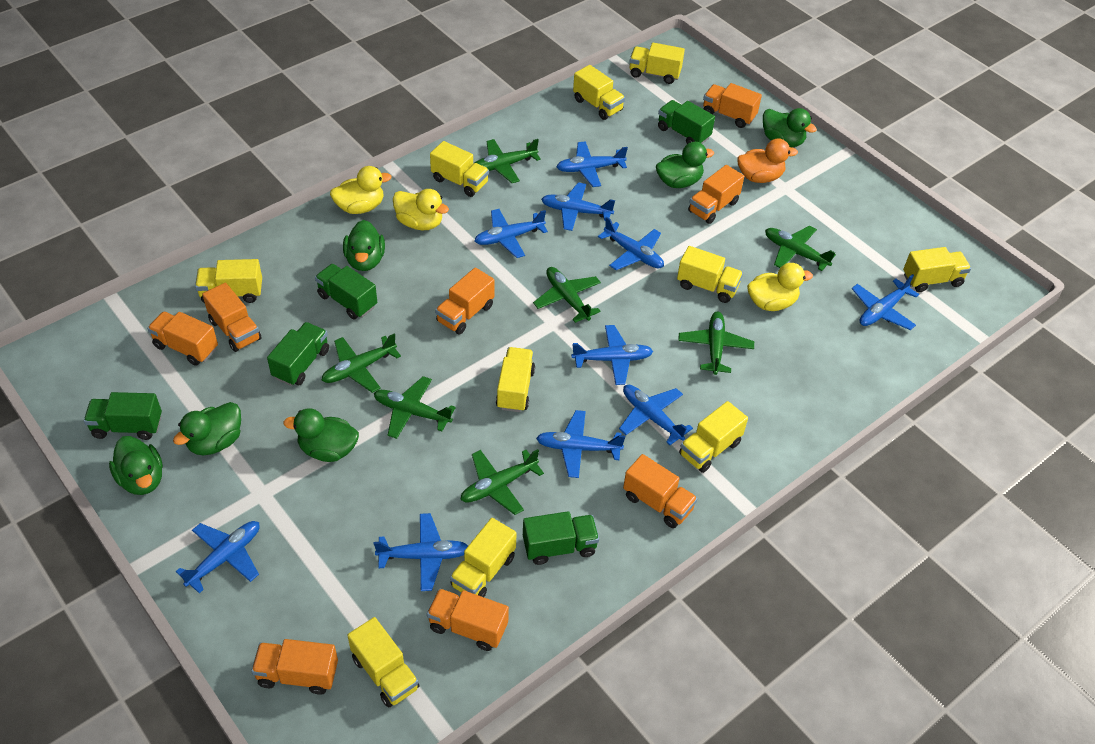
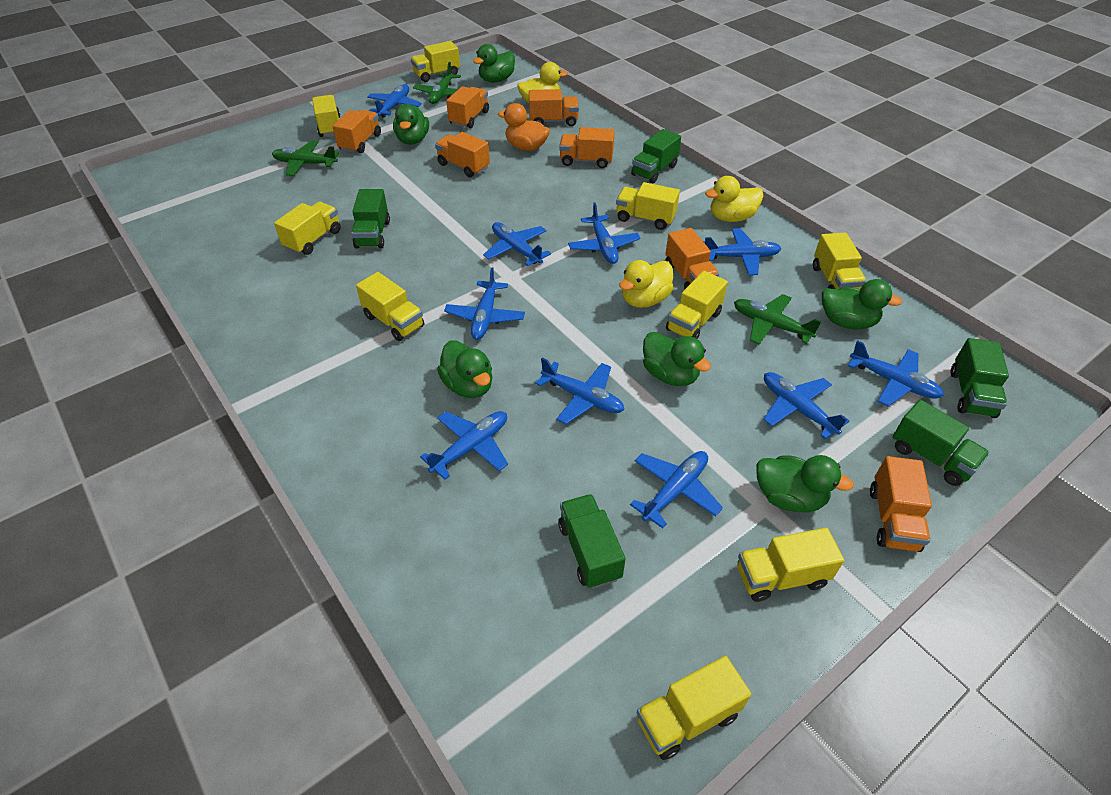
green plane: 7 -> 3
orange truck: 8 -> 7
yellow truck: 10 -> 9

